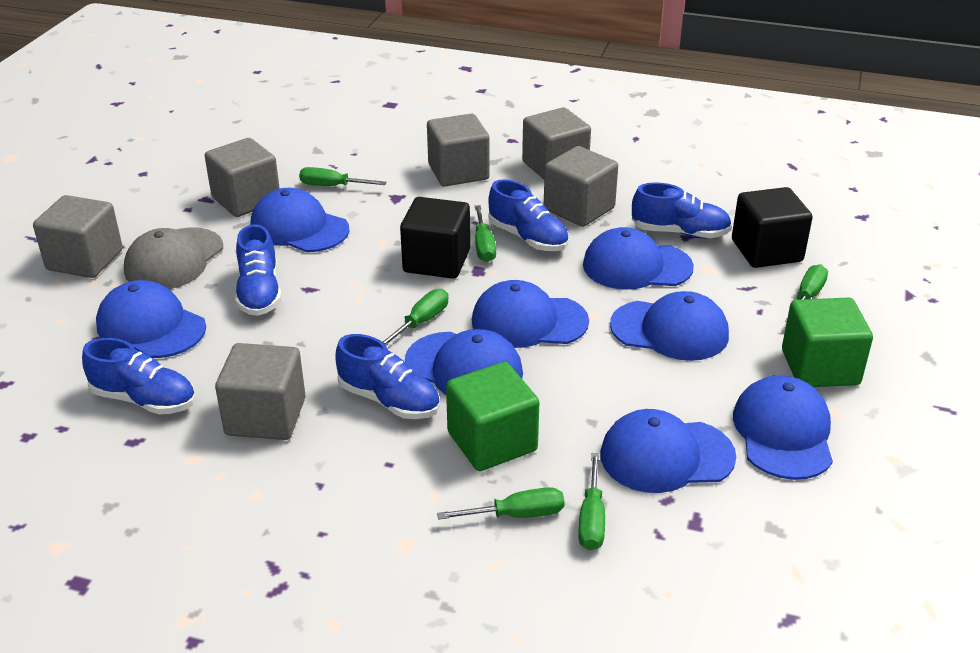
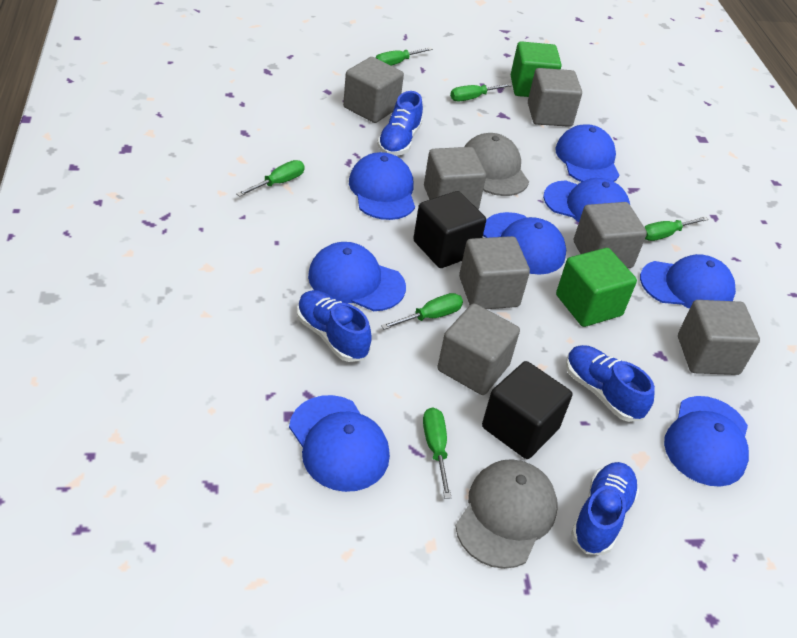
blue shoe: 5 -> 4
grey cap: 1 -> 2
grey cube: 6 -> 7

